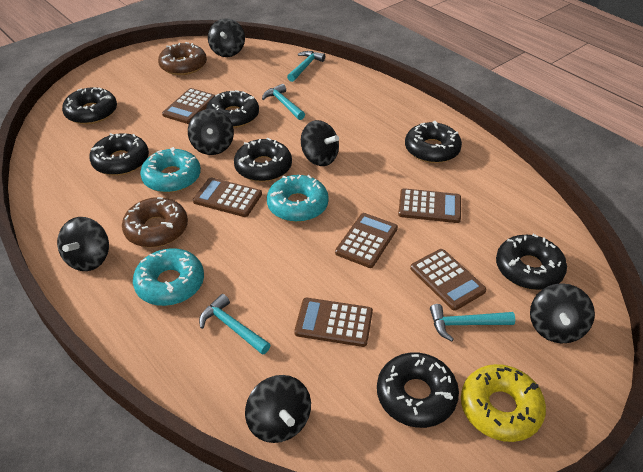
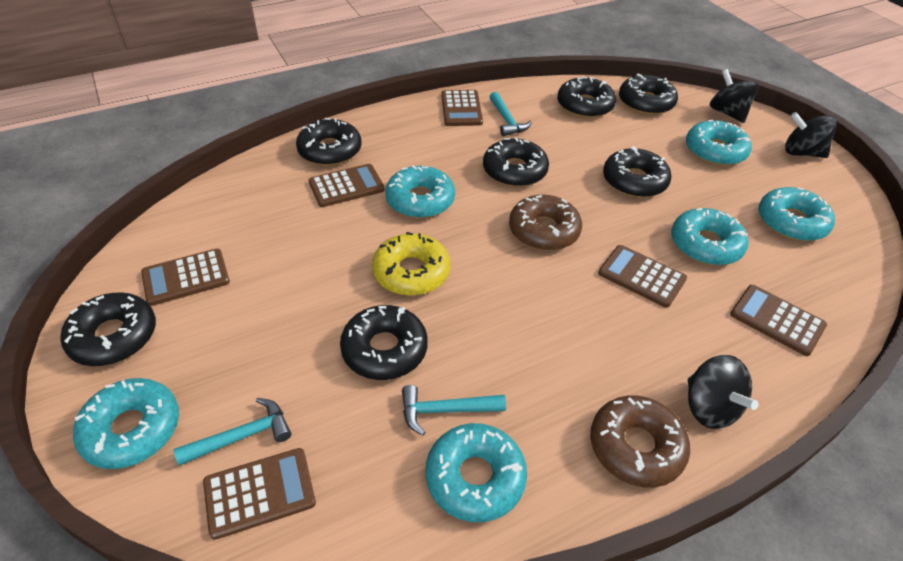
black spinning top: 6 -> 3
turquoise donut: 3 -> 6
turquoise hammer: 4 -> 3

